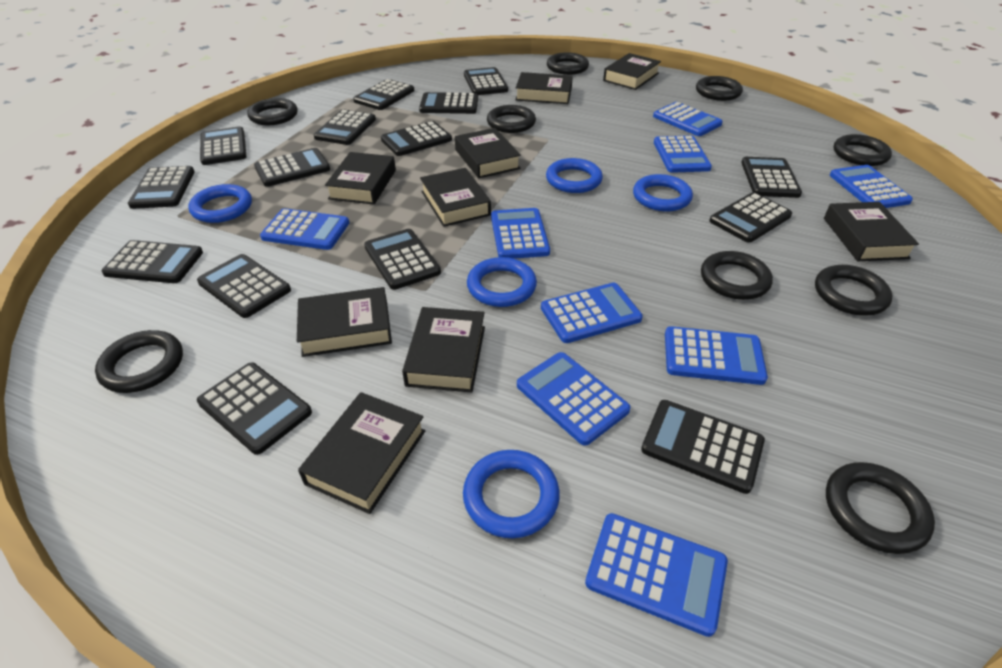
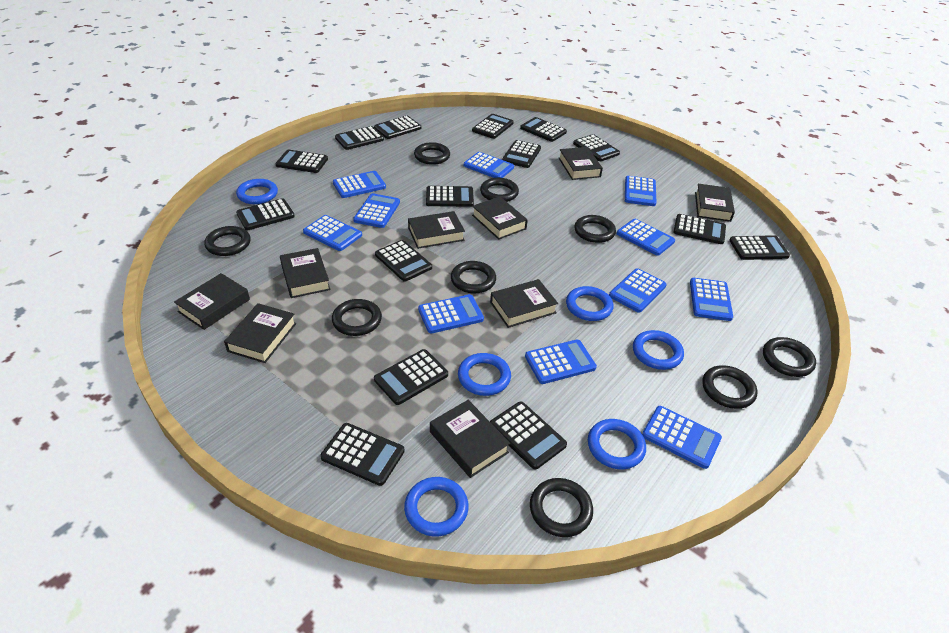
blue calculator: 9 -> 11
blue ring: 5 -> 6

